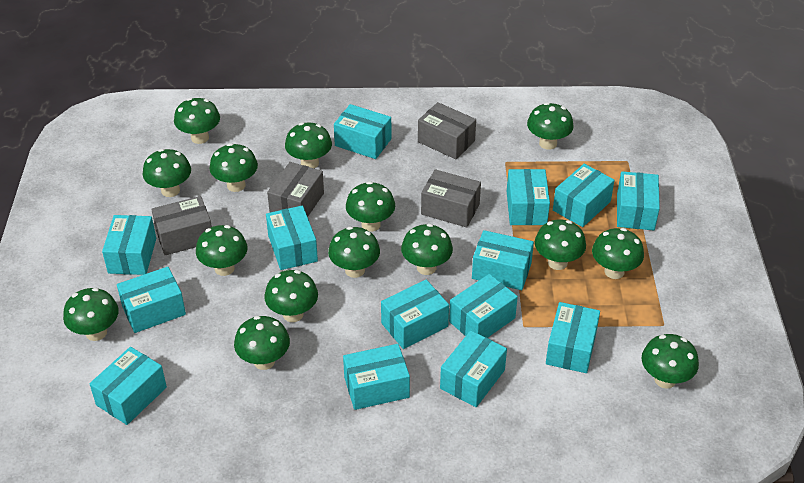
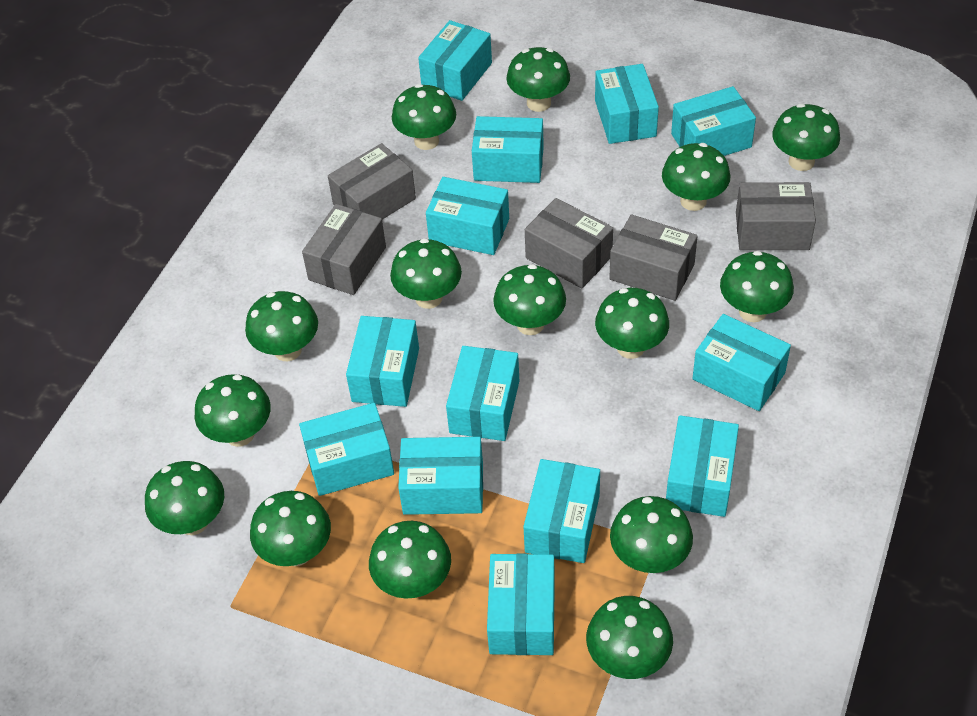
grey box: 4 -> 5
turquoise box: 14 -> 13

